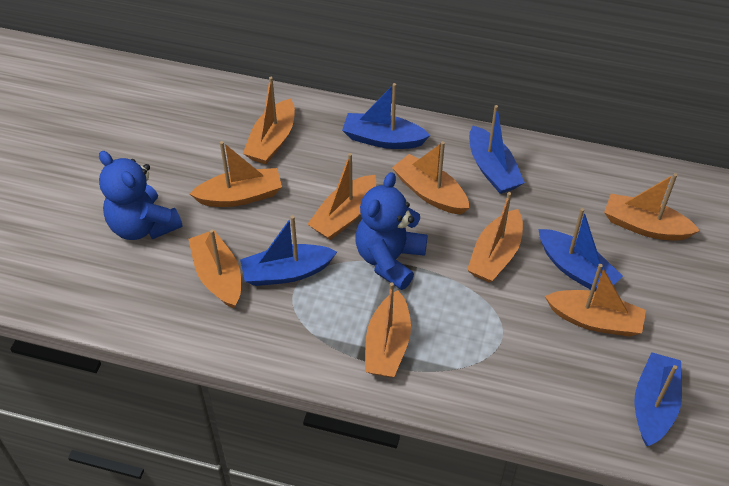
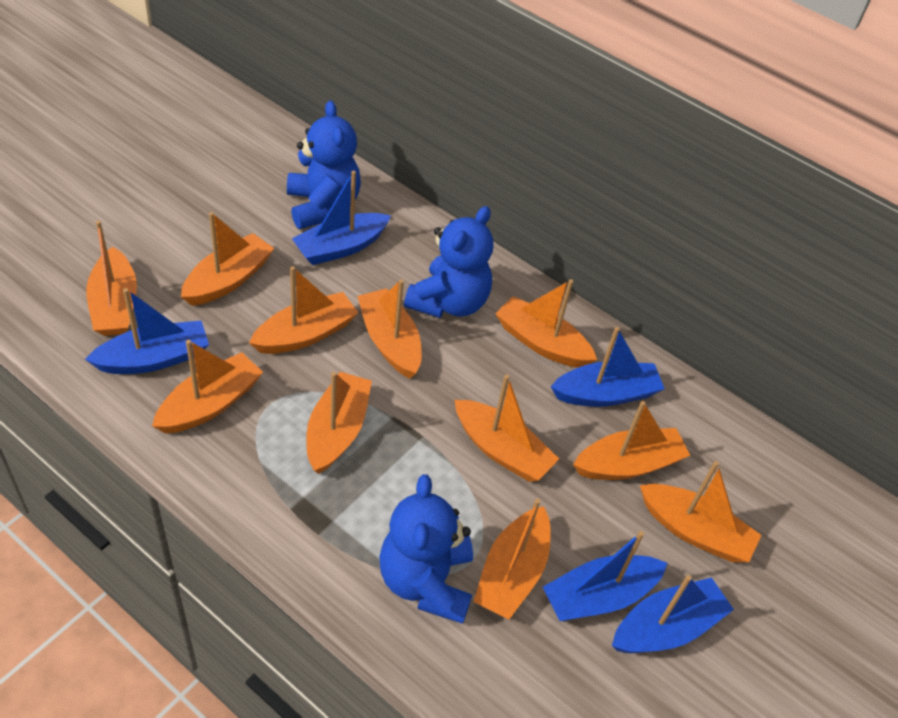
blue teddy bear: 2 -> 3
orange boat: 9 -> 11

